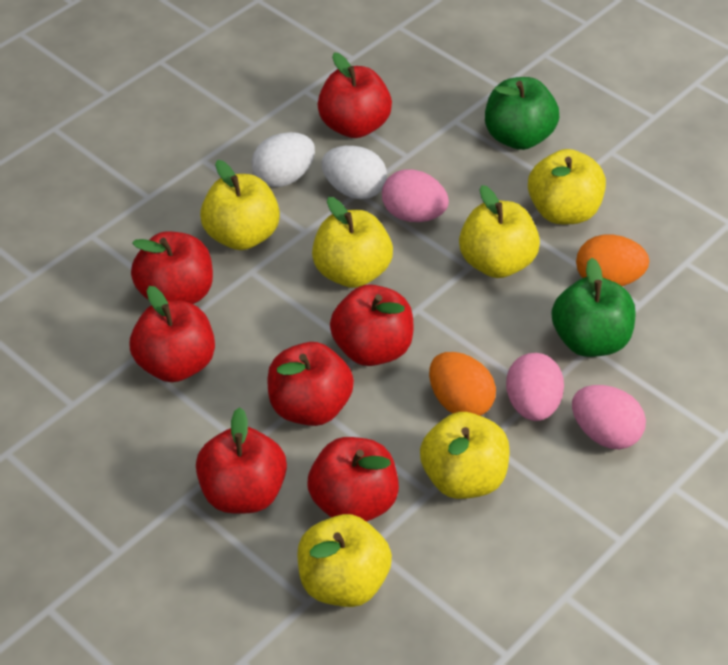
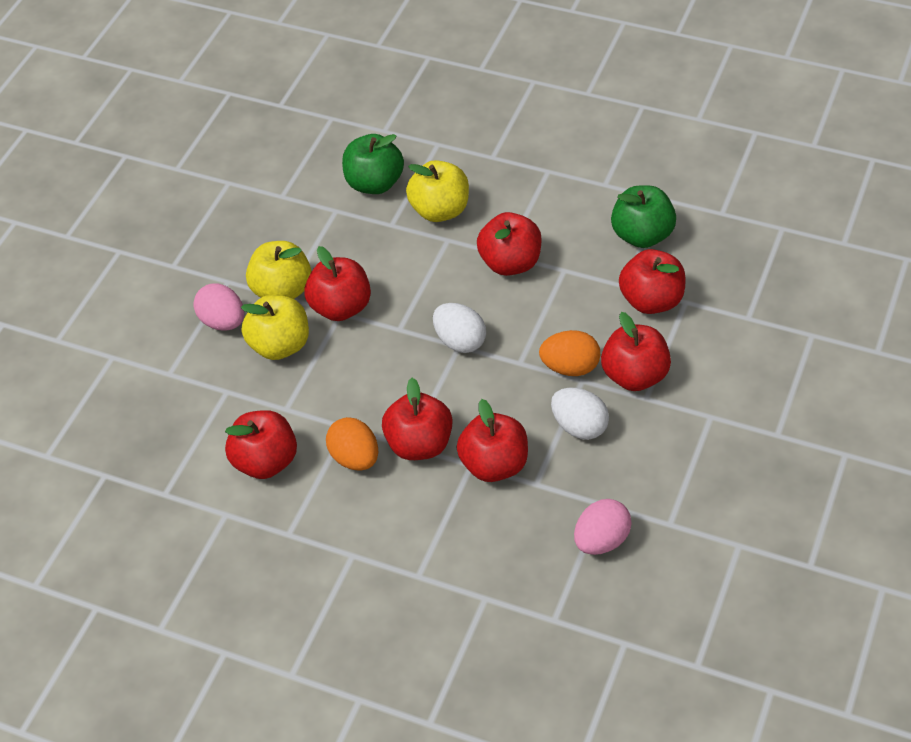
pink egg: 3 -> 2
yellow apple: 6 -> 3

